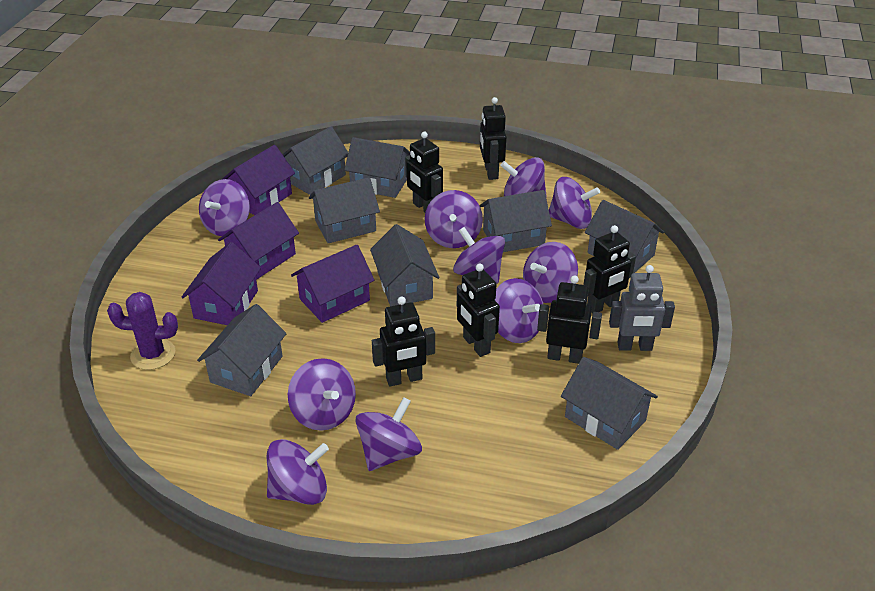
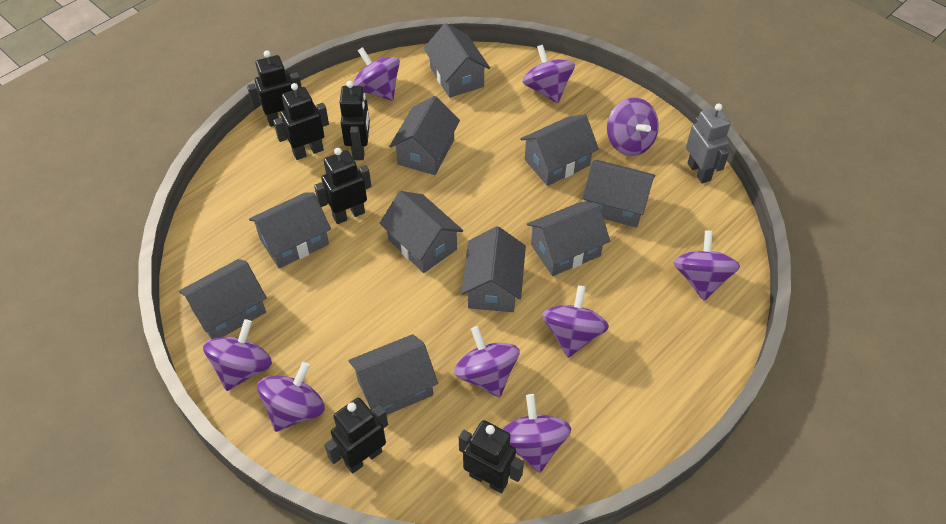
grey house: 8 -> 10
purple cactus: 1 -> 0
purple house: 4 -> 0
purple spinning top: 10 -> 9

